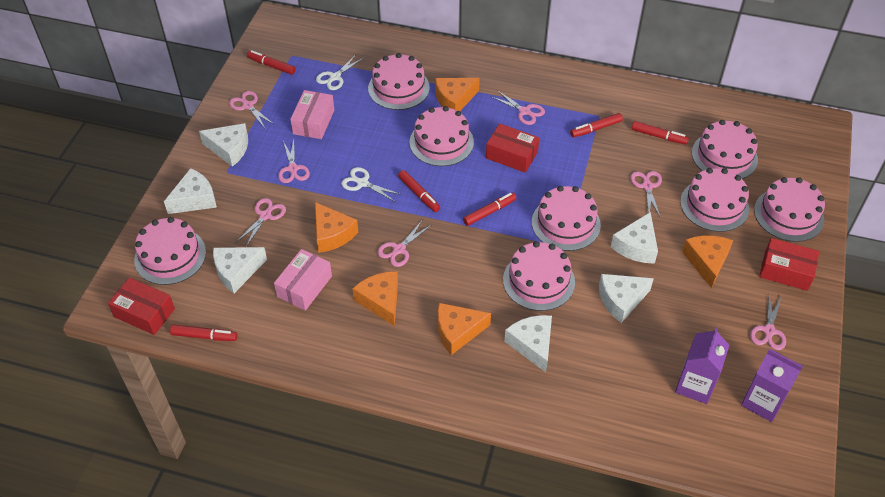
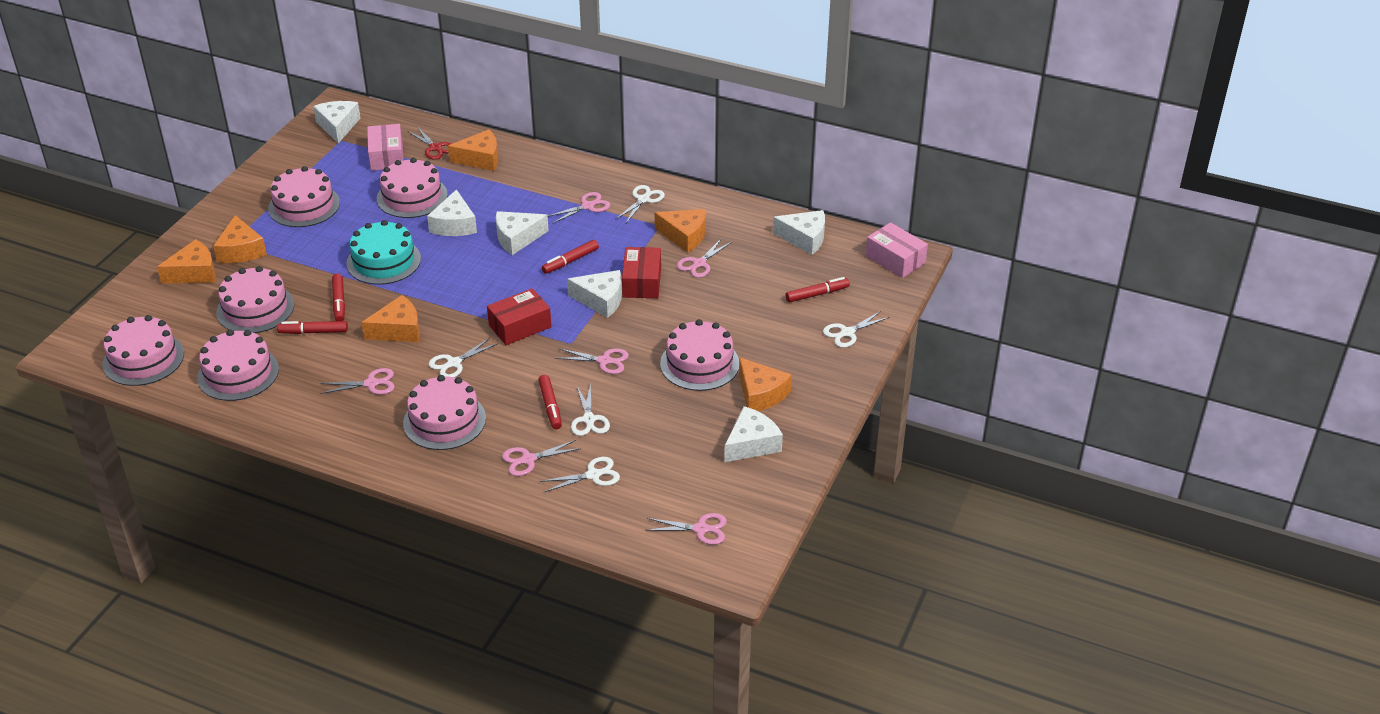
orange cheese: 5 -> 6
pink cake: 8 -> 7
pink scissors: 7 -> 6
purple carton: 2 -> 0
red box: 3 -> 2
red marker: 6 -> 5
red scissors: 0 -> 1
turquoise cake: 0 -> 1
white scissors: 2 -> 5

